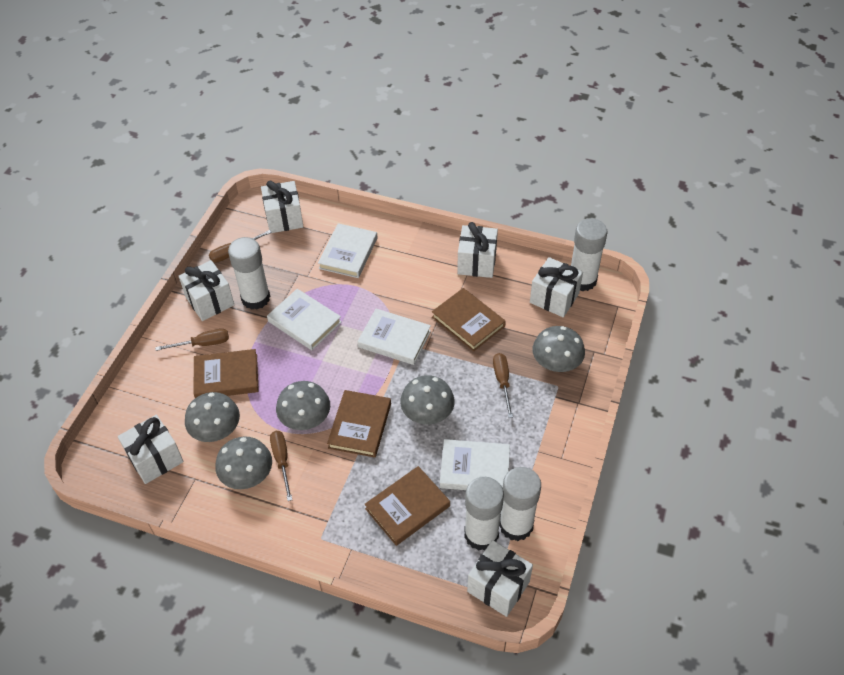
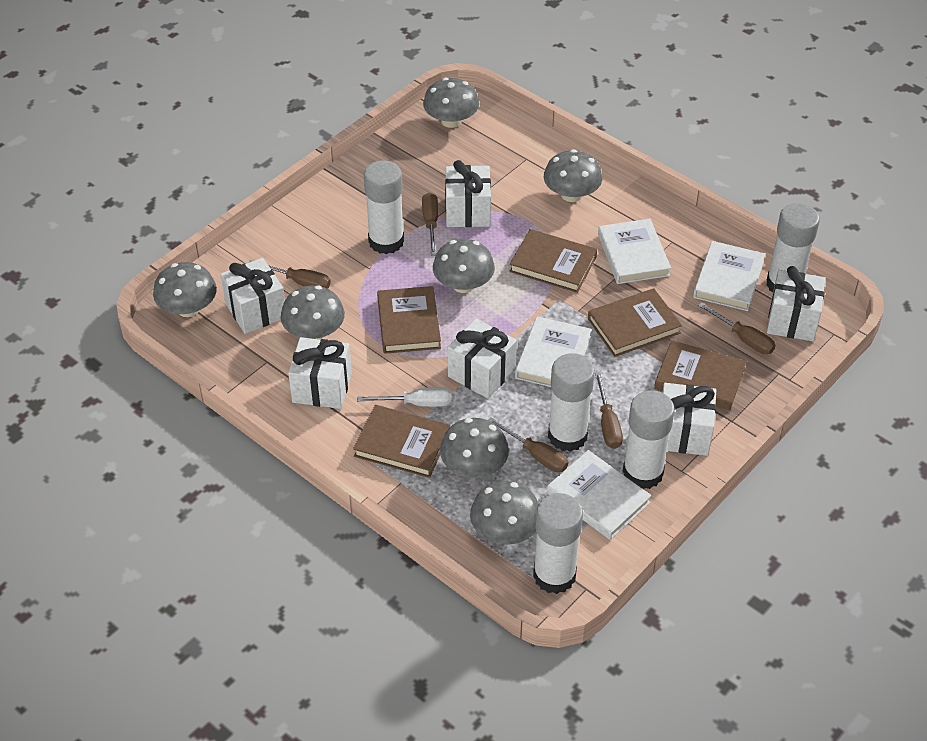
brown book: 4 -> 5
brown screwdriver: 4 -> 5
grey mushroom: 5 -> 7
white glue stick: 4 -> 5
white screwdriver: 0 -> 1

